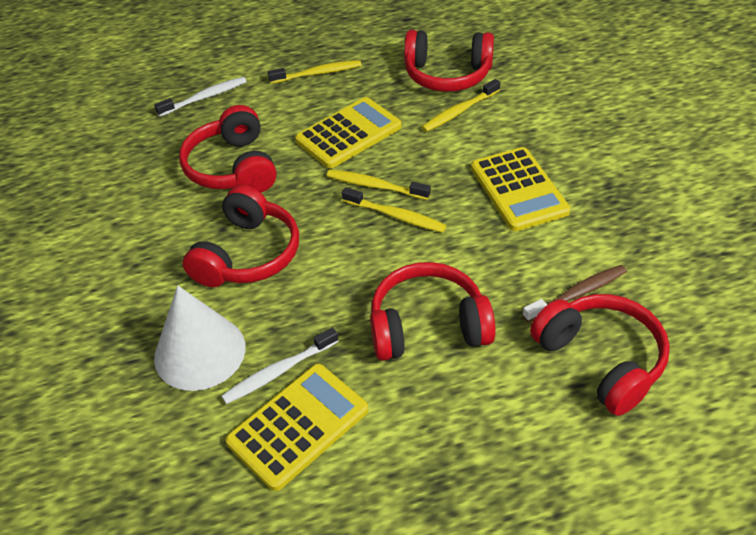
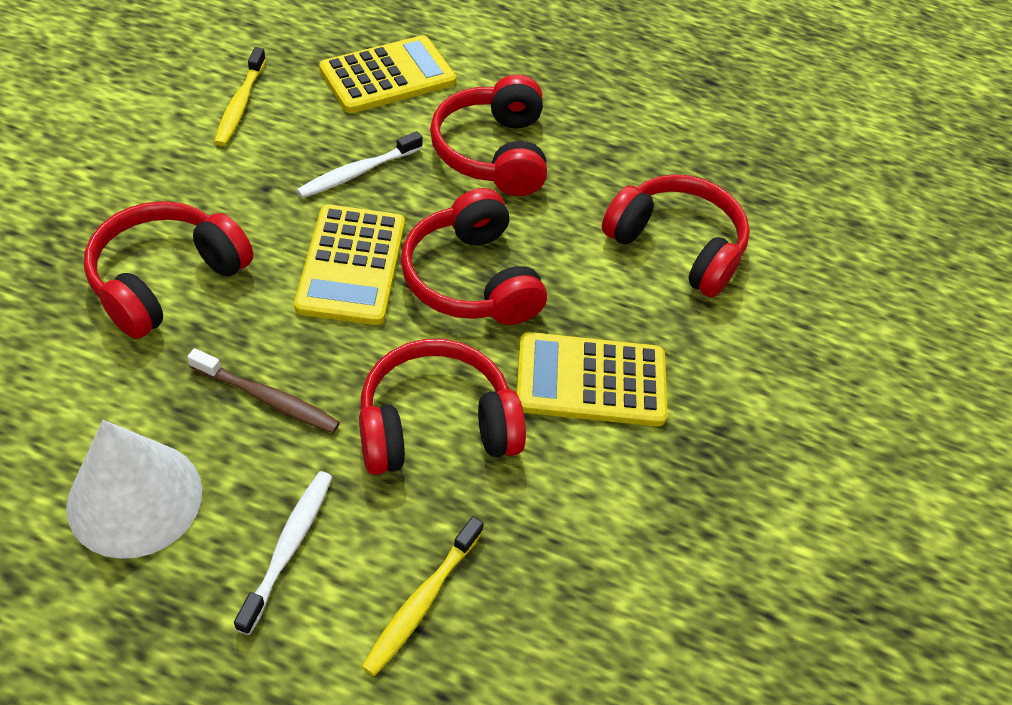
yellow toothbrush: 4 -> 2

